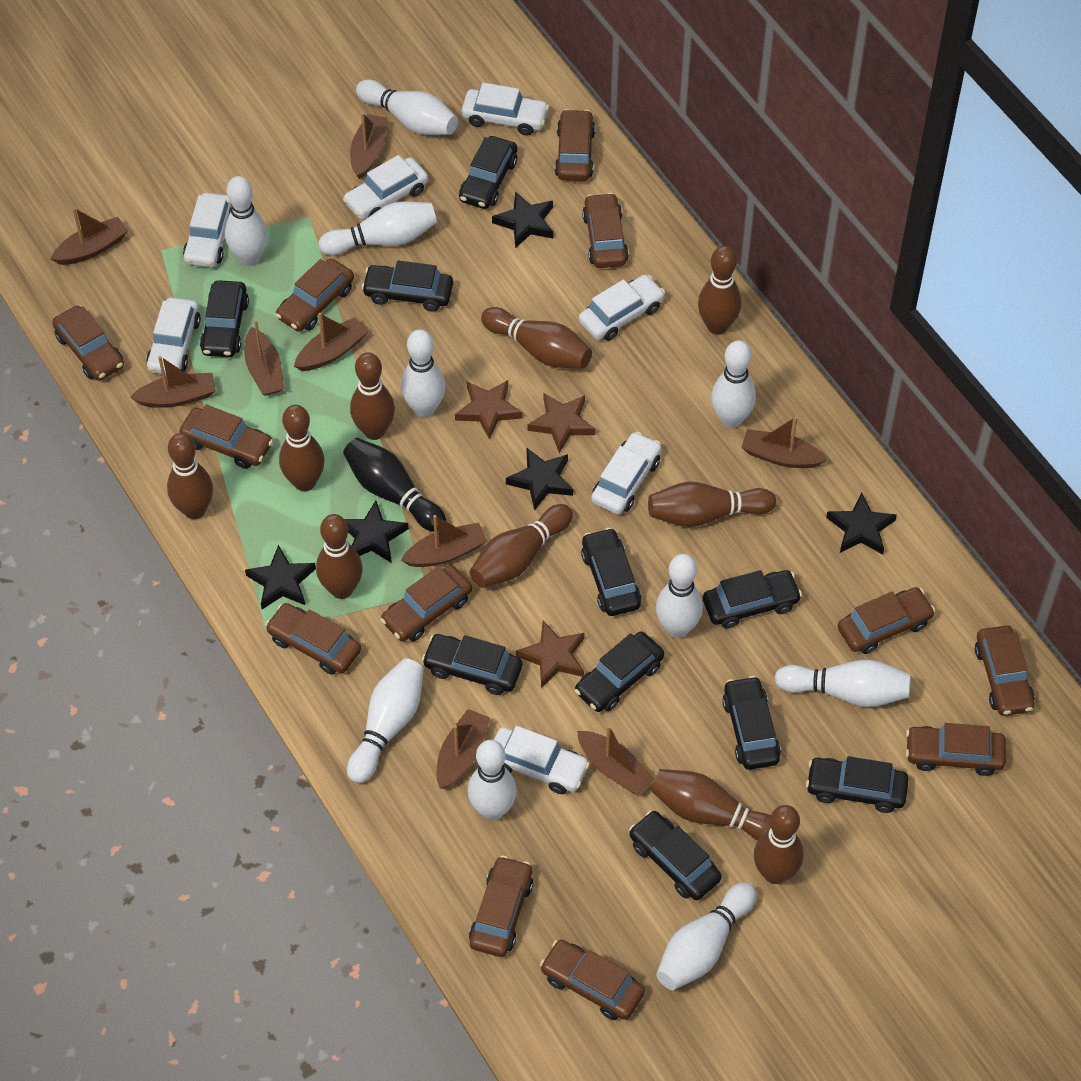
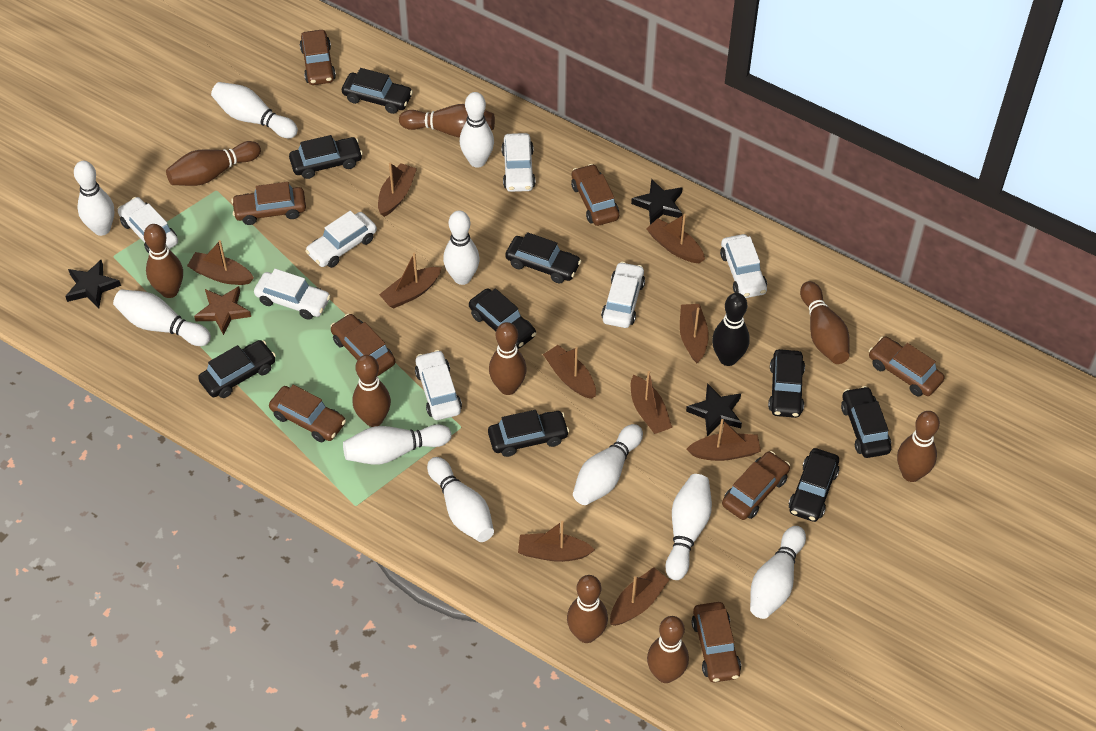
black car: 10 -> 9
black star: 5 -> 3
brown boat: 9 -> 10
brown bowling pin: 10 -> 9
brown car: 12 -> 8
brown star: 3 -> 1

